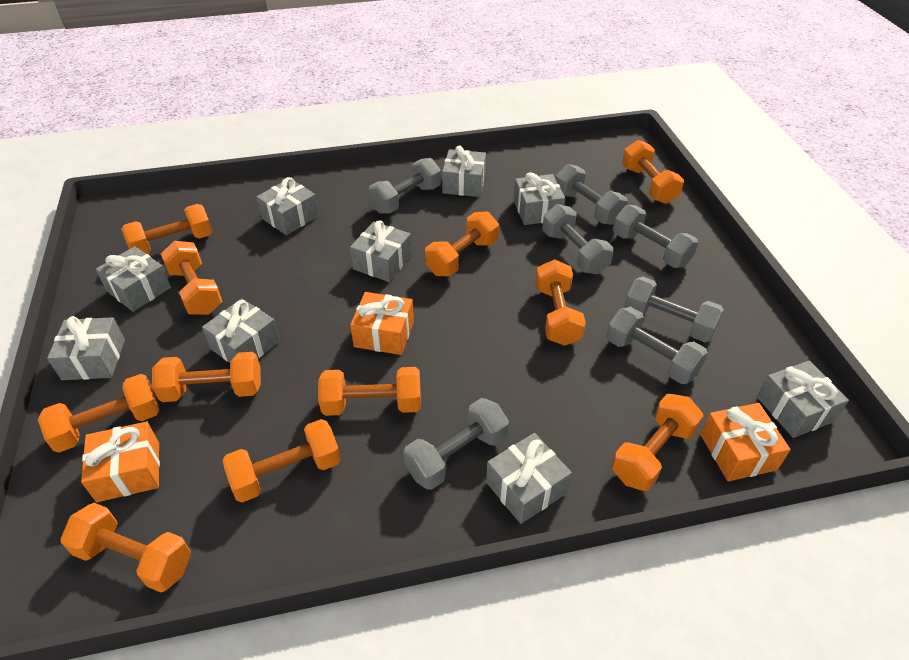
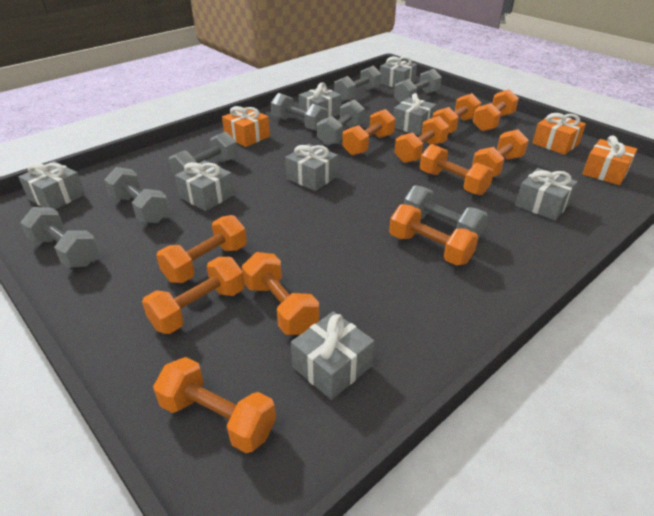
grey dumbbell: 7 -> 8
grey gift: 9 -> 8

